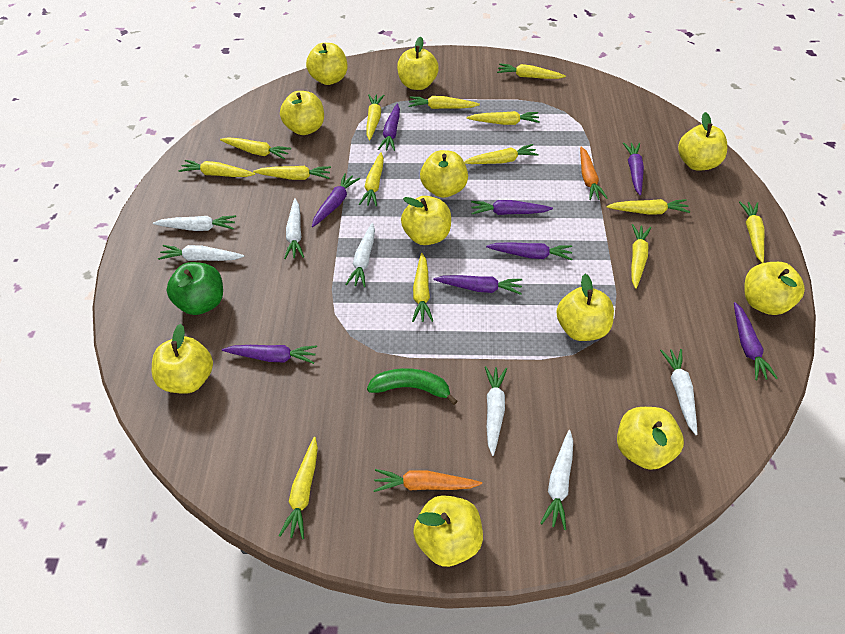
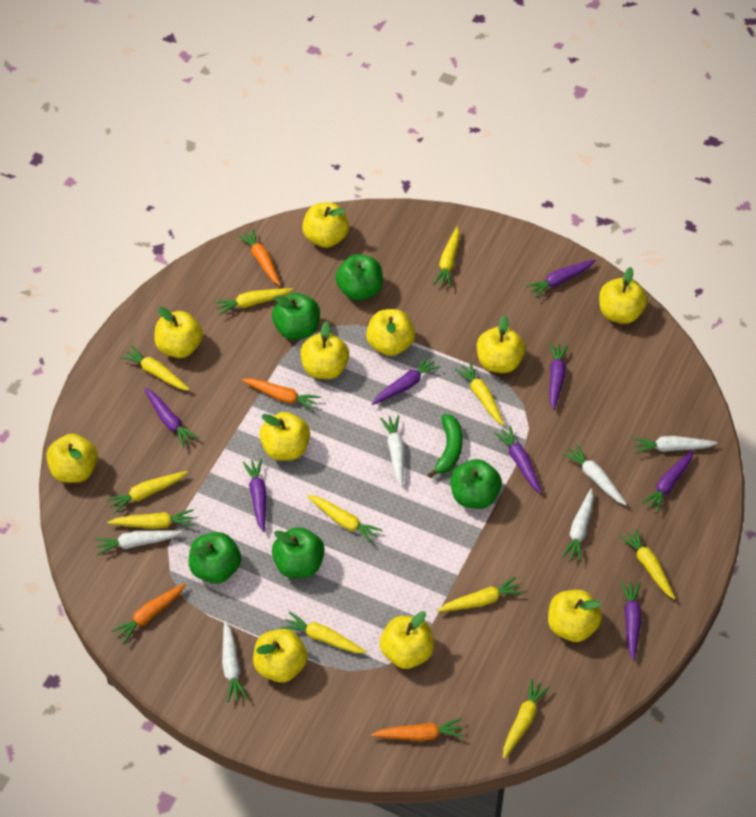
green apple: 1 -> 5
orange carrot: 2 -> 4
white carrot: 7 -> 6
yellow carrot: 14 -> 11

